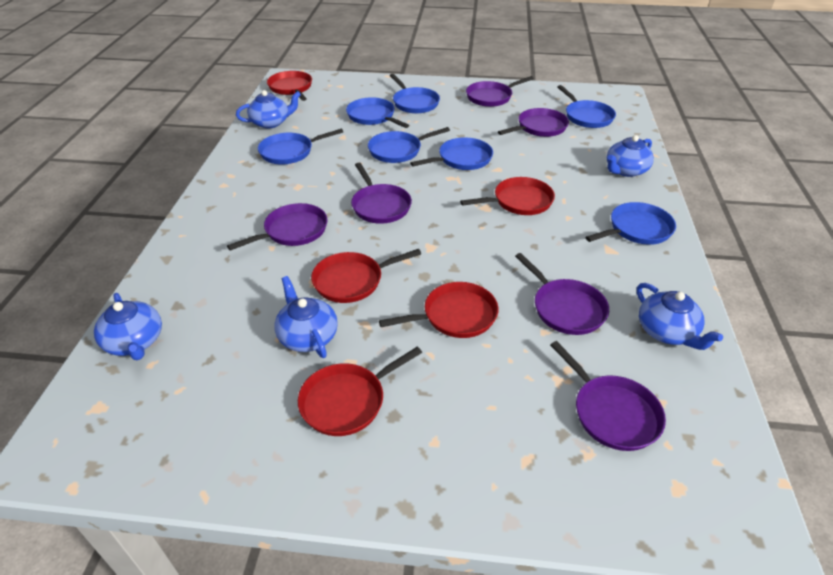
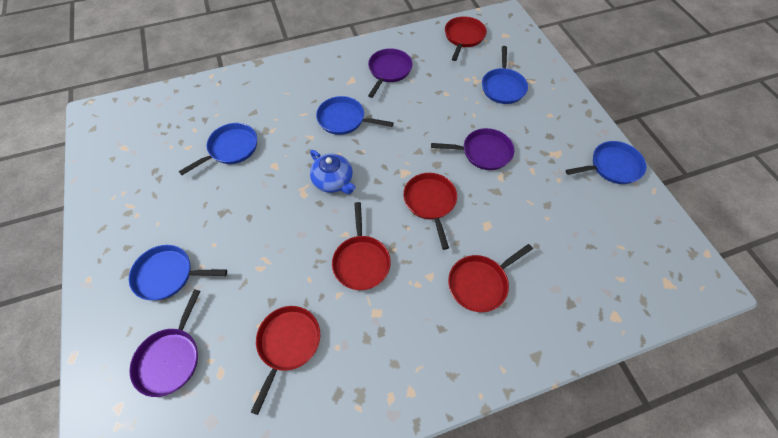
blue pan: 7 -> 5
blue teapot: 5 -> 1
purple pan: 6 -> 3

